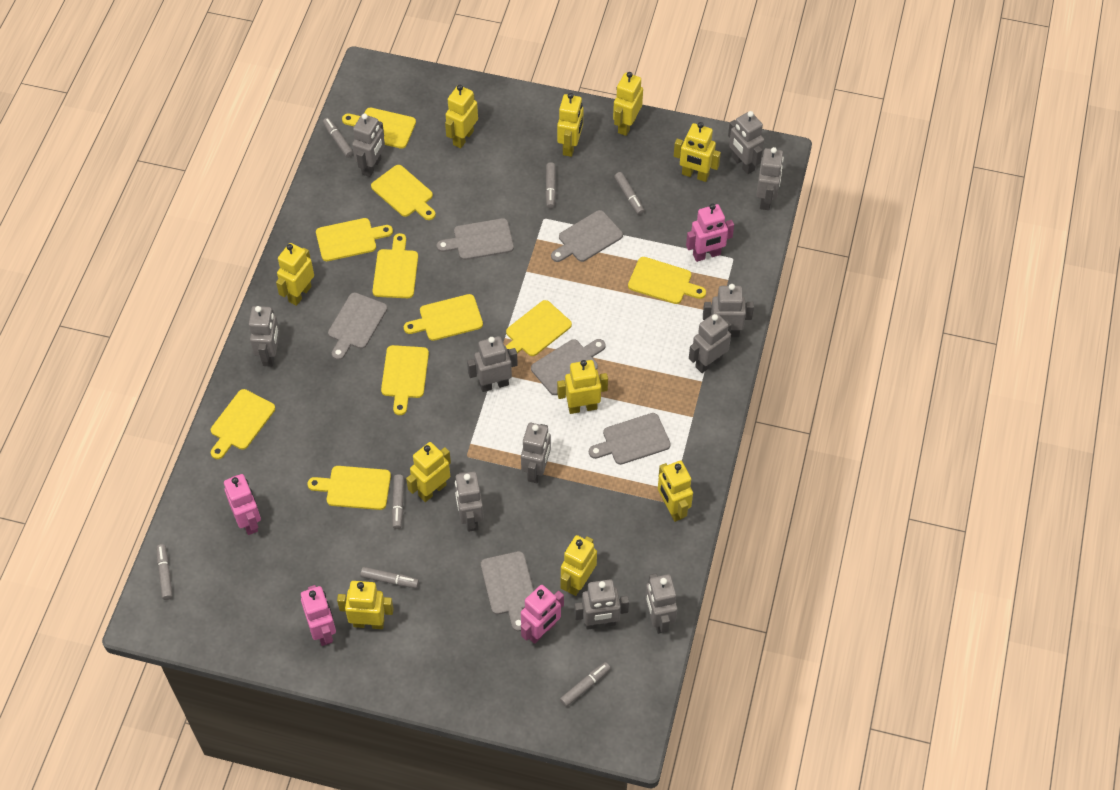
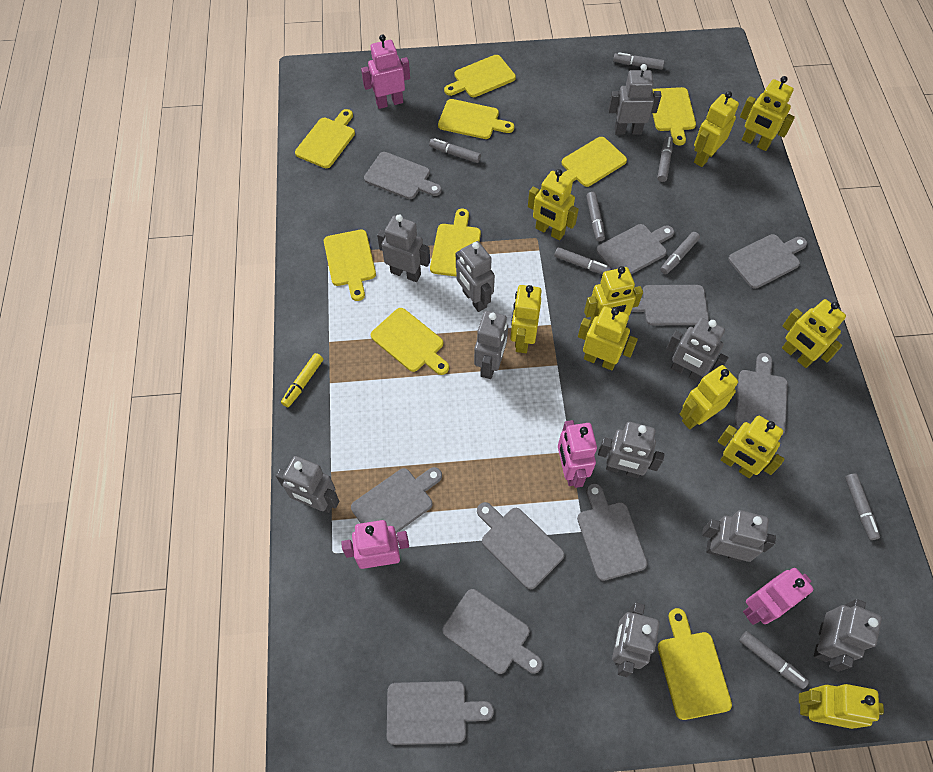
grey cutting board: 6 -> 10
grey marker: 7 -> 8
grey robot: 11 -> 10
yellow cutting board: 10 -> 9
yellow marker: 0 -> 1

